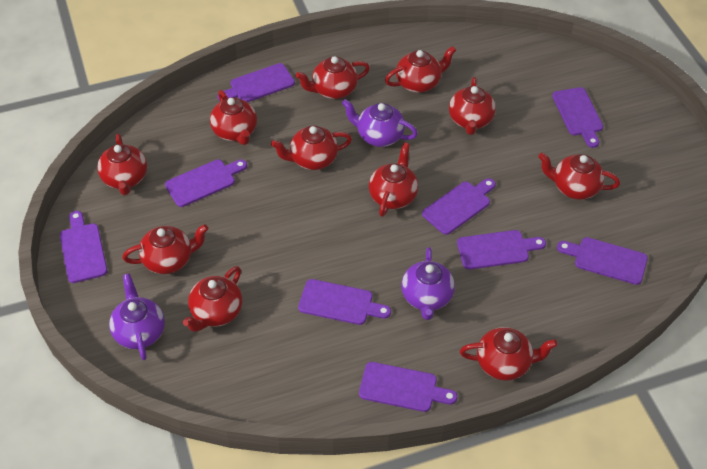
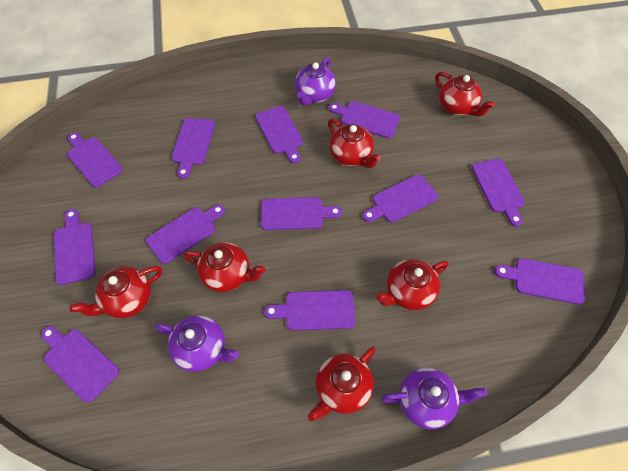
purple cutting board: 9 -> 12
red teapot: 11 -> 6

